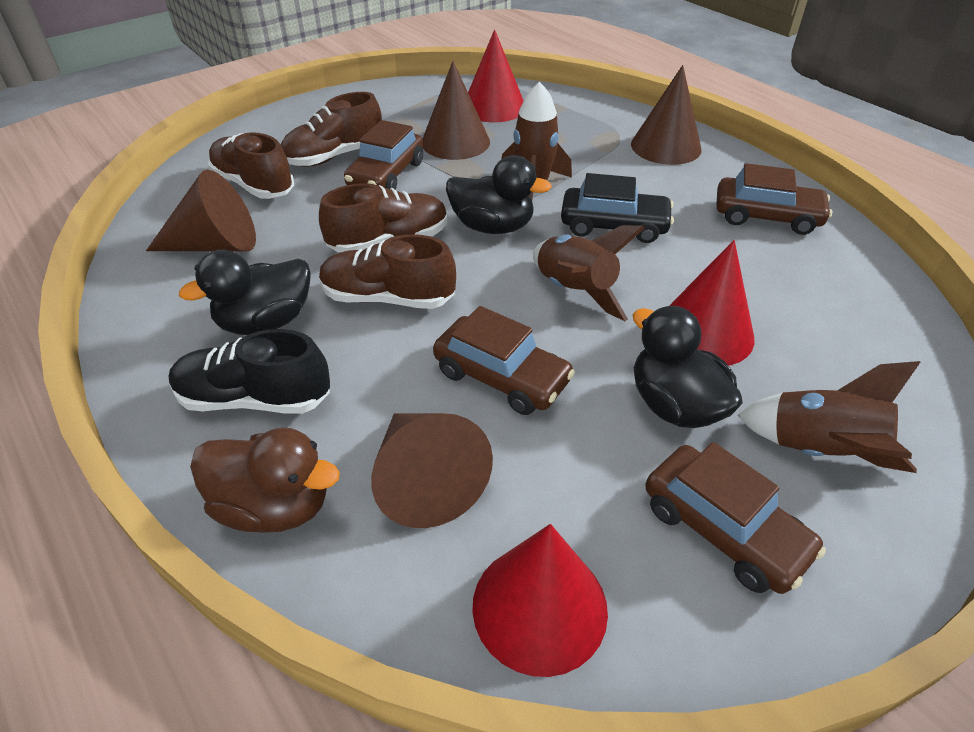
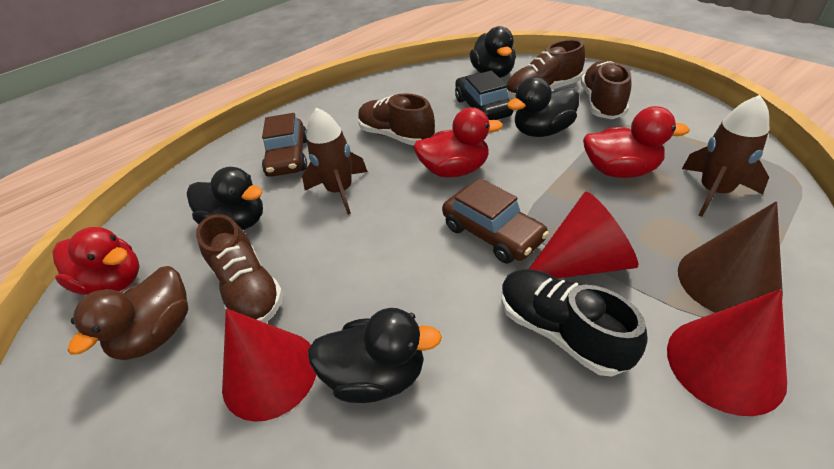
black duck: 3 -> 4
brown car: 4 -> 2
brown cone: 4 -> 1
brown rocket: 3 -> 2
red duck: 0 -> 3

